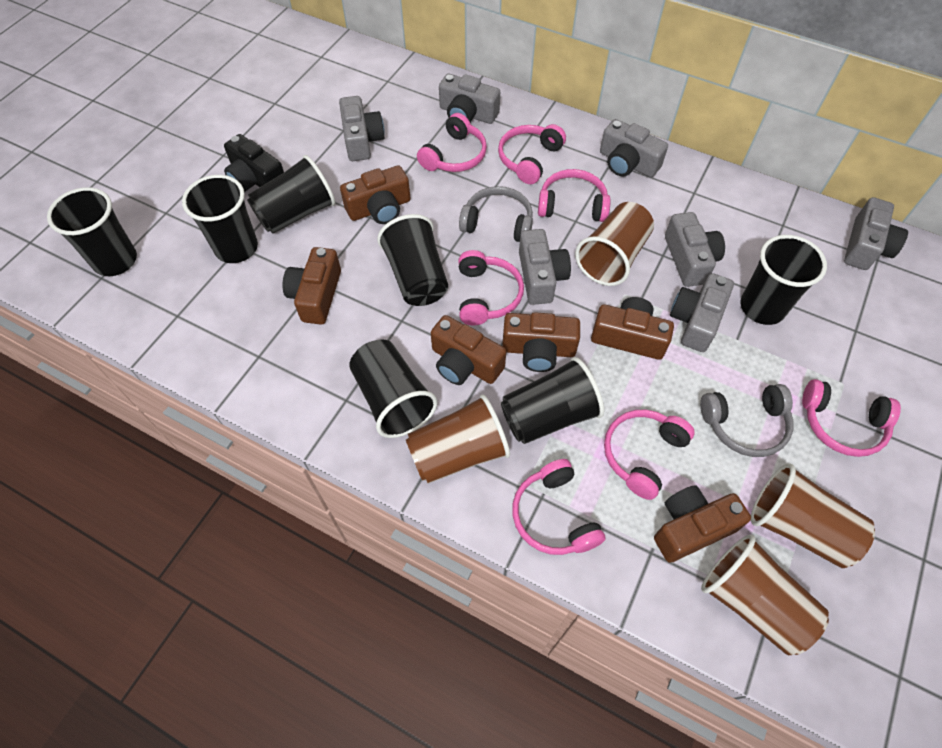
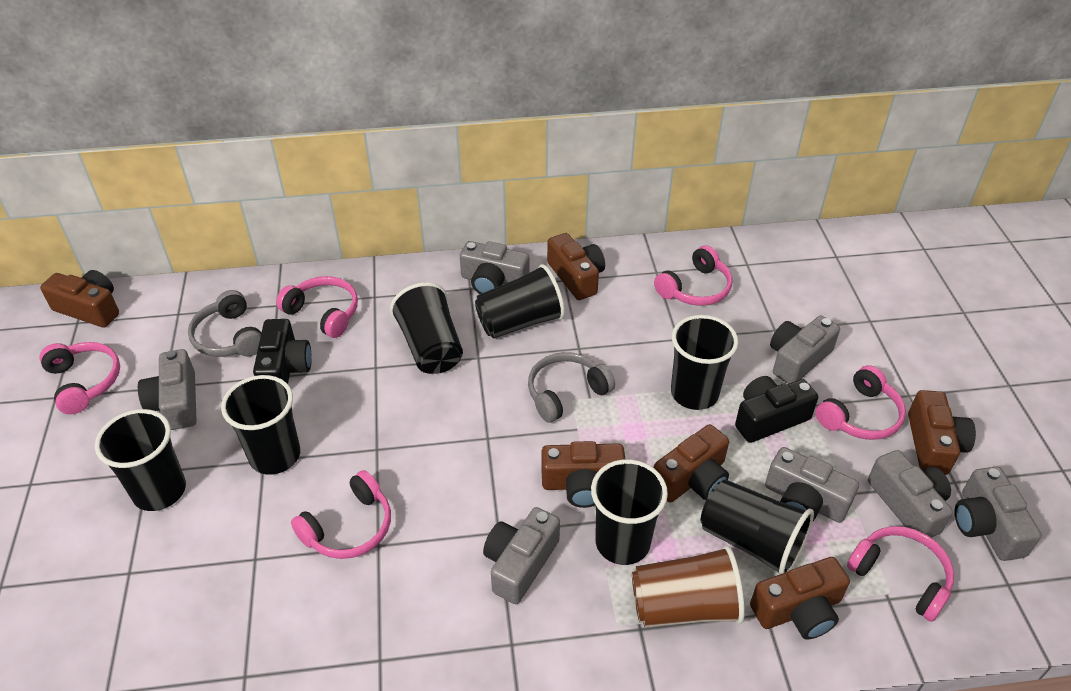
black camera: 1 -> 2
brown cup: 4 -> 1
pink headphones: 7 -> 6

